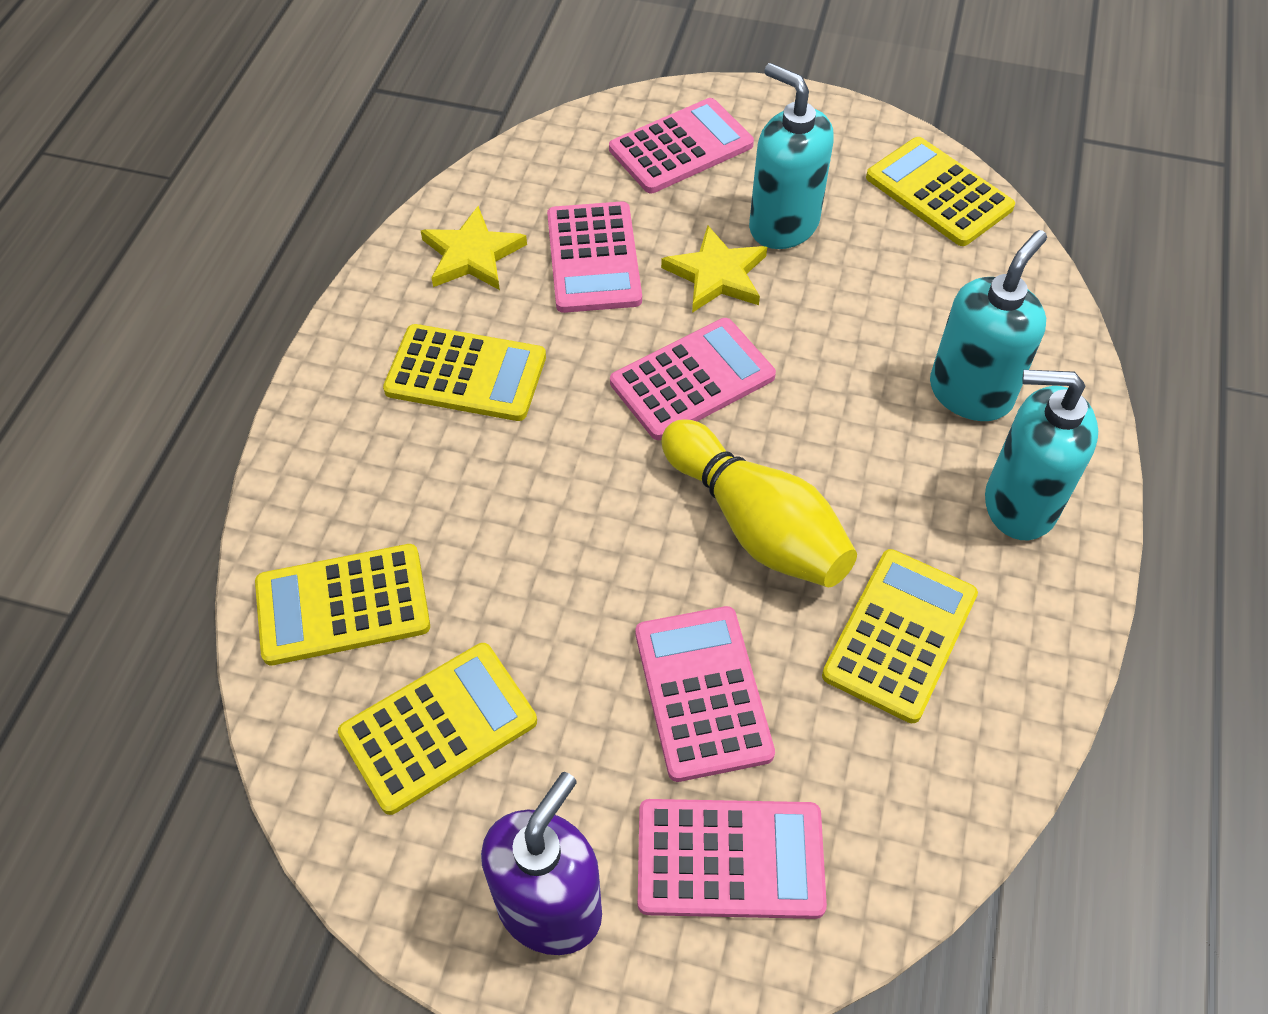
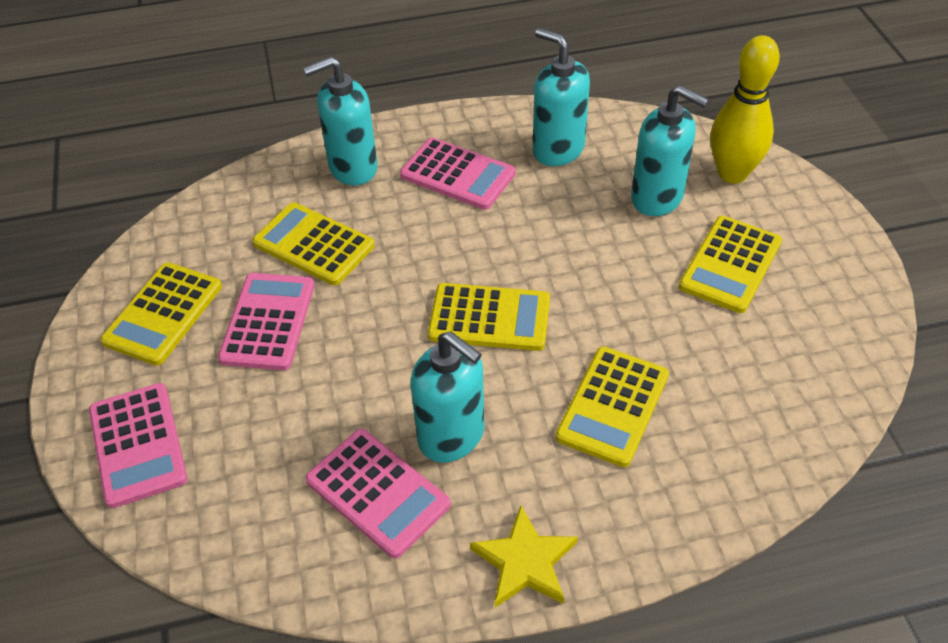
pink calculator: 5 -> 4
purple soap dispenser: 1 -> 0
turquoise soap dispenser: 3 -> 4
yellow star: 2 -> 1

